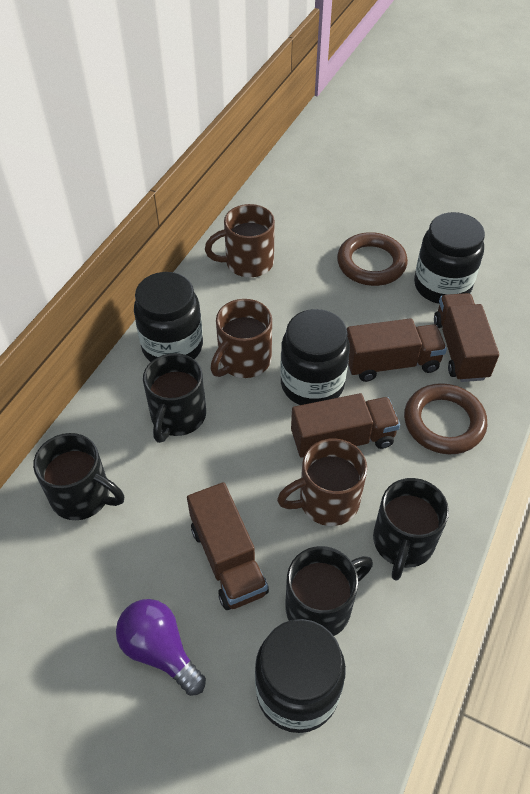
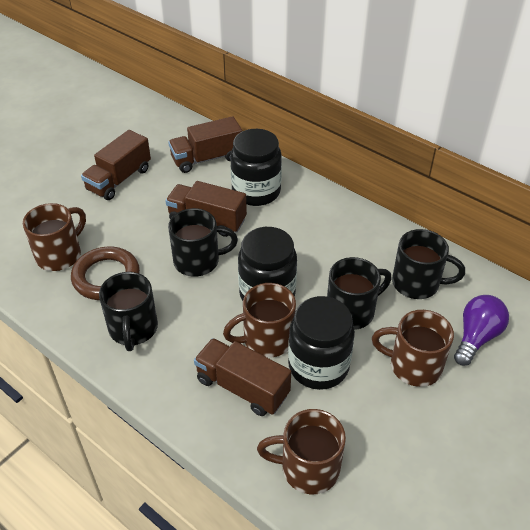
black jar: 4 -> 3
brown mug: 3 -> 4
brown ring: 2 -> 1

